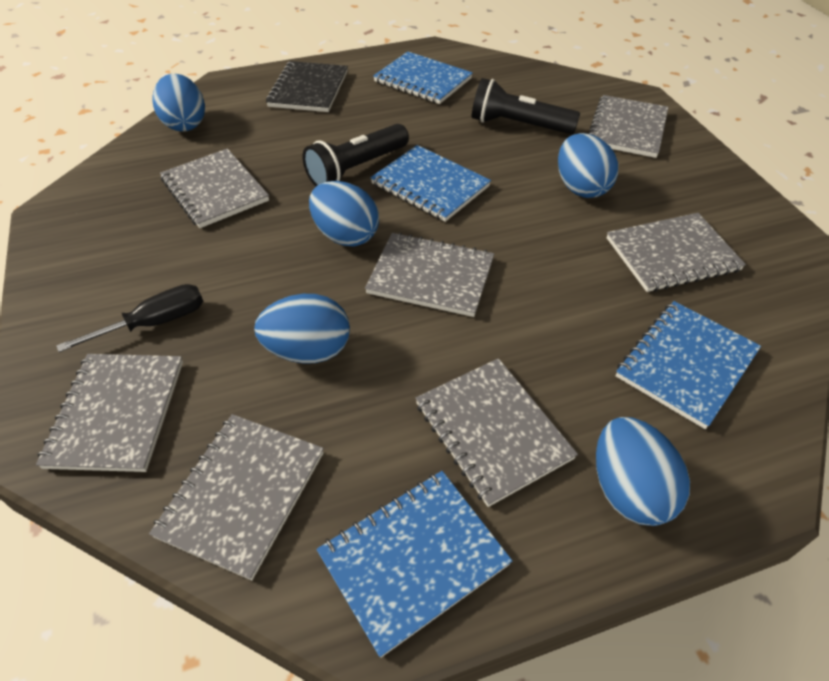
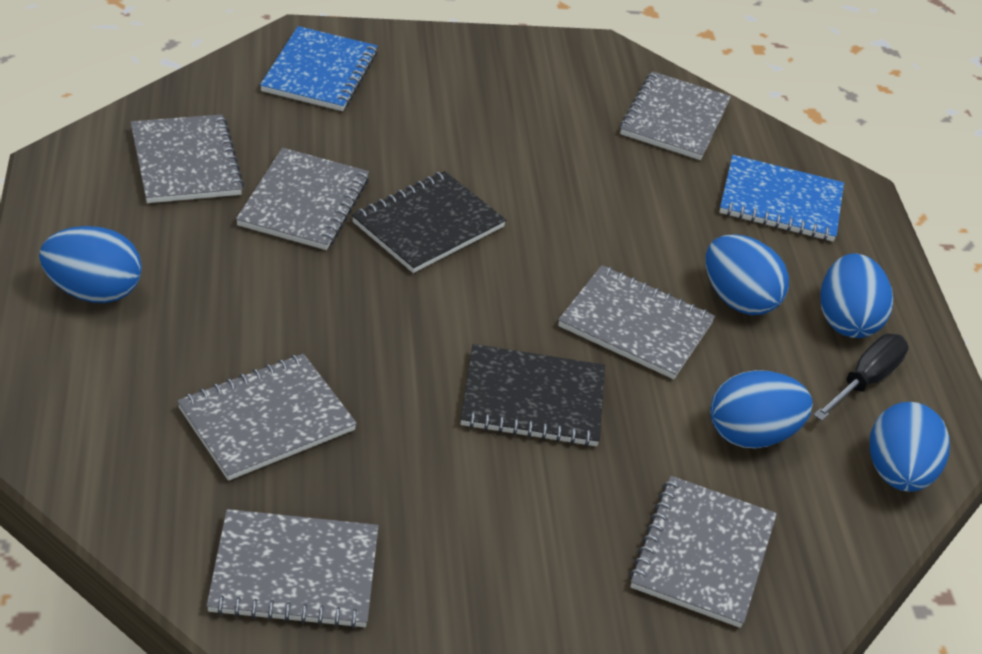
black flashlight: 2 -> 0
black notebook: 1 -> 2
blue notebook: 4 -> 2

